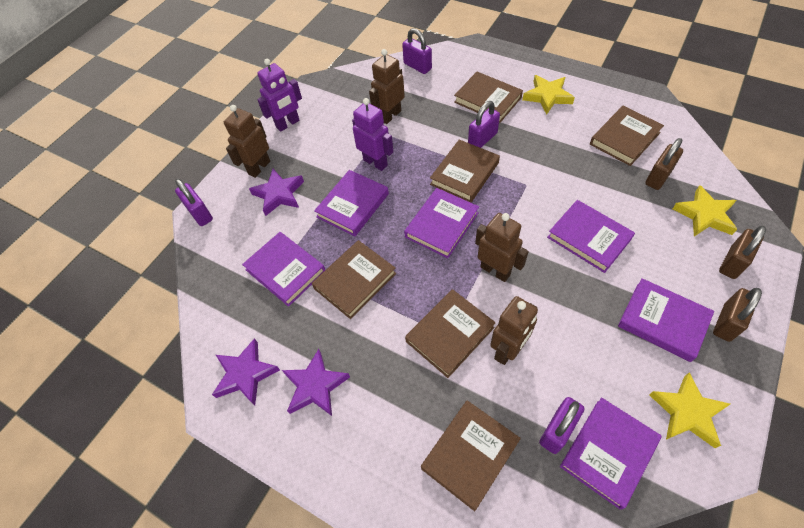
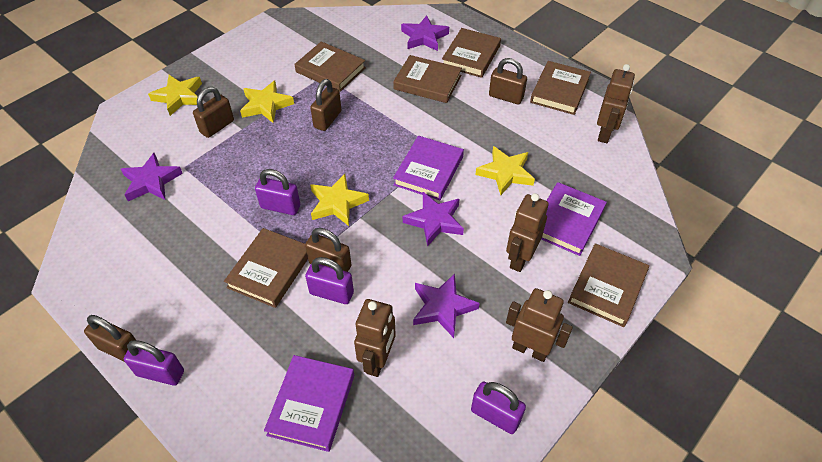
brown padlock: 3 -> 5
purple book: 6 -> 3
purple robot: 2 -> 0
purple star: 3 -> 4
yellow star: 3 -> 4

